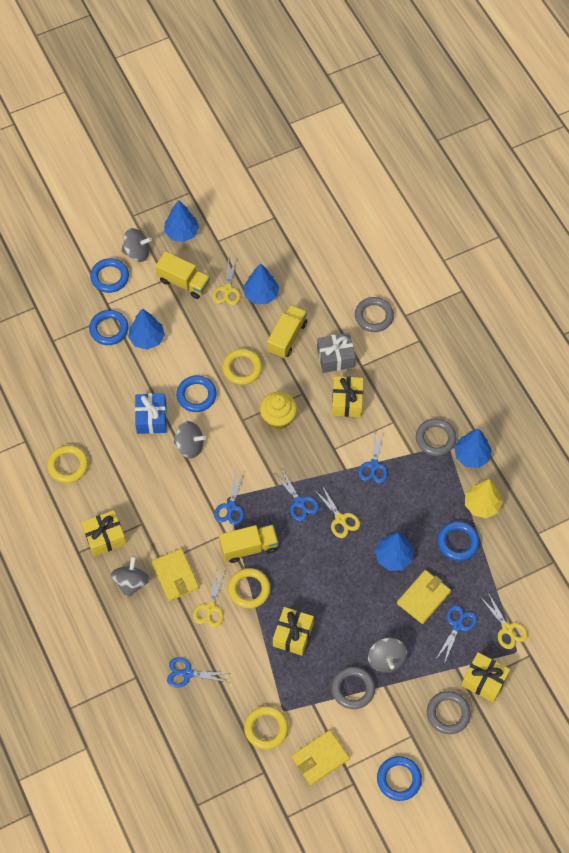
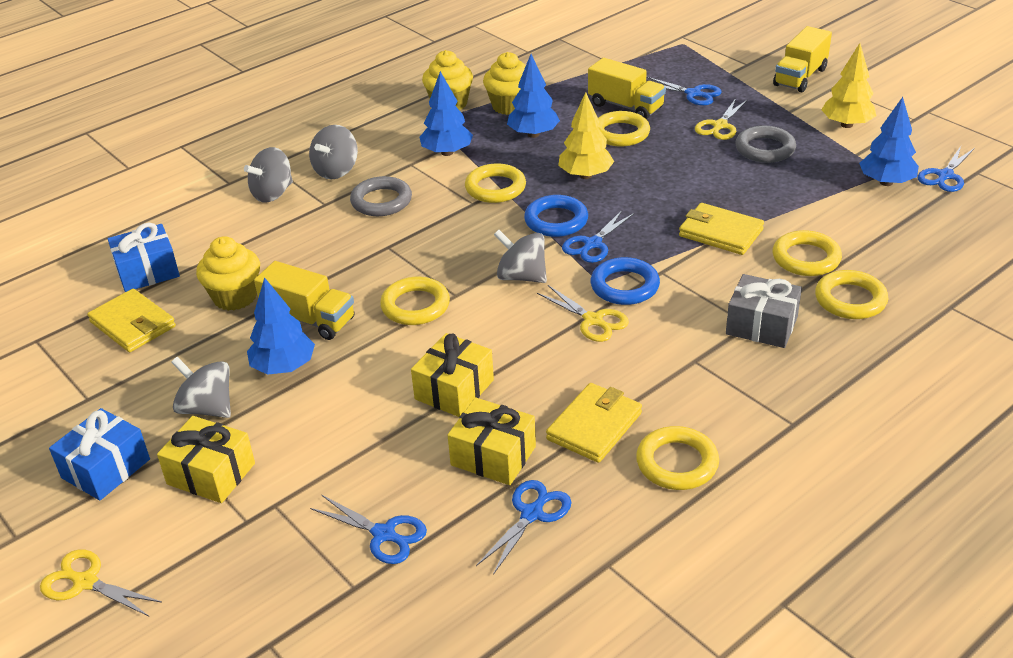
blue gift: 1 -> 2
blue ring: 5 -> 2
blue tree: 5 -> 4
grey ring: 4 -> 2
yellow cupcake: 1 -> 3
yellow gift: 4 -> 3
yellow ring: 4 -> 6
yellow scissors: 4 -> 3
yellow tree: 1 -> 2

